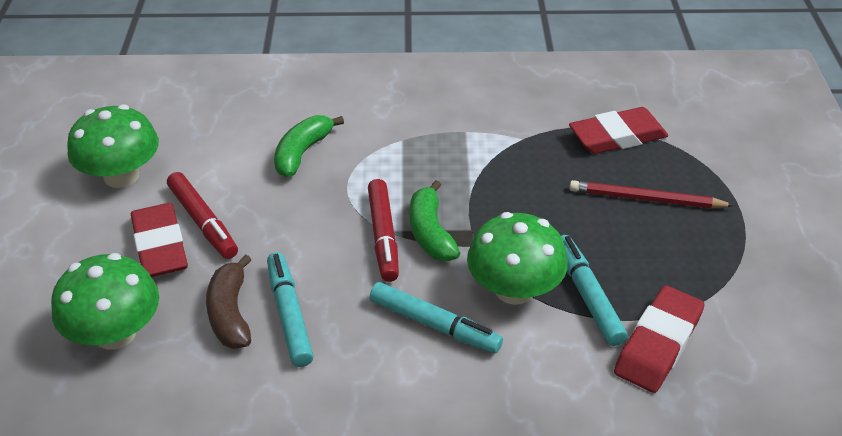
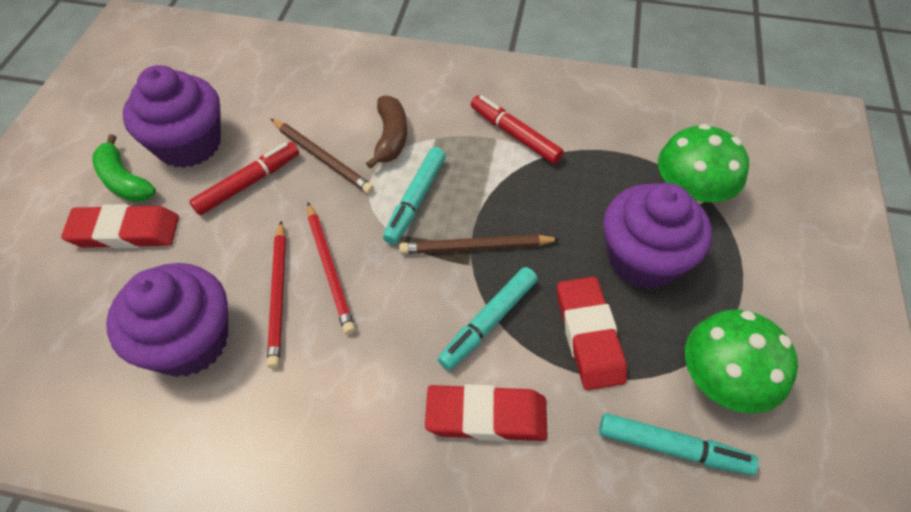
brown pencil: 0 -> 2
green banana: 2 -> 1
green mushroom: 3 -> 2
purple cupcake: 0 -> 3
red pencil: 1 -> 2

